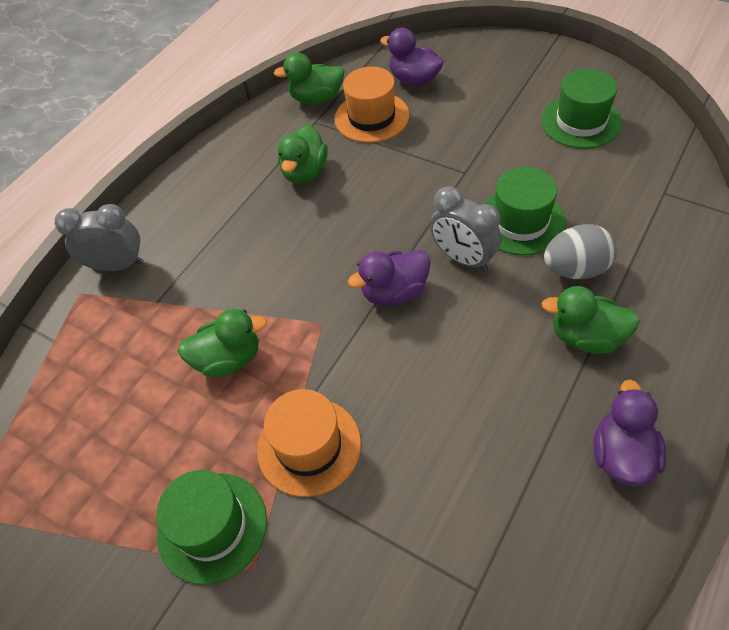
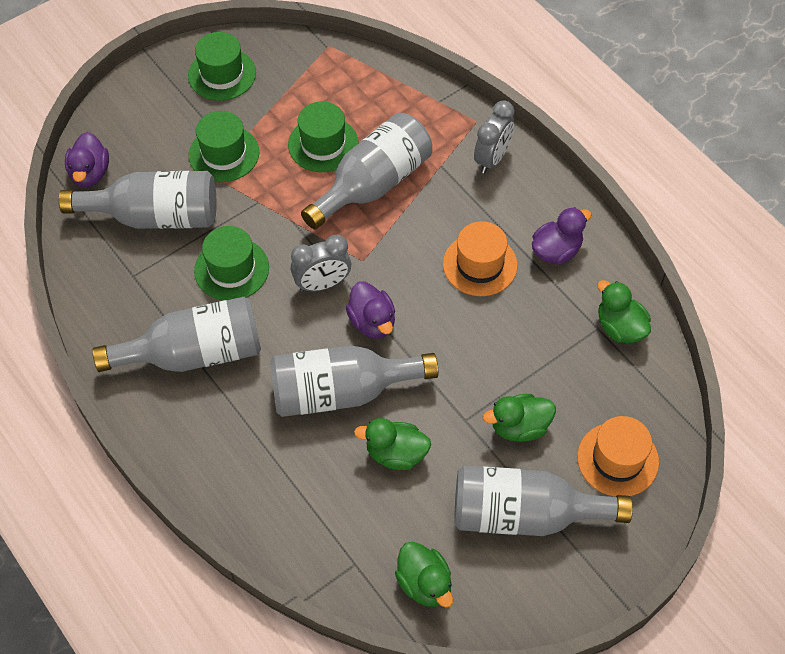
green hat: 3 -> 4
grey bottle: 0 -> 5
grey egg: 1 -> 0

